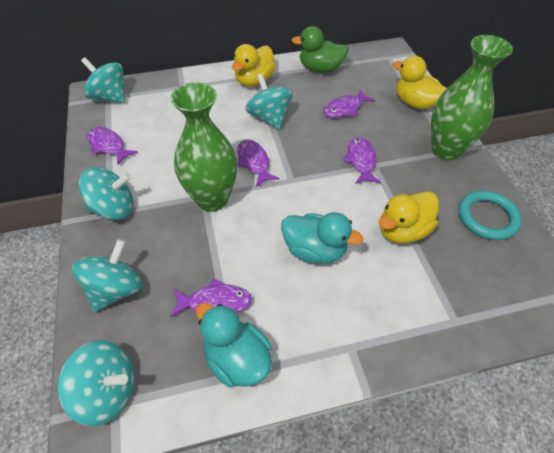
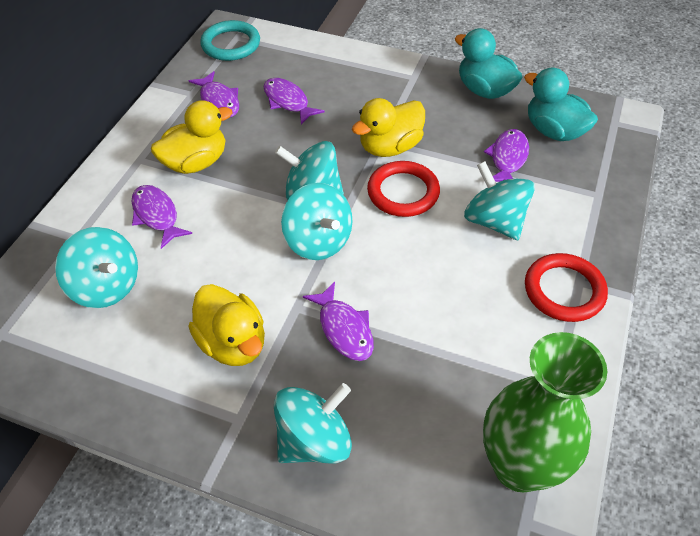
green duck: 1 -> 0
green vase: 2 -> 1
red ring: 0 -> 2

